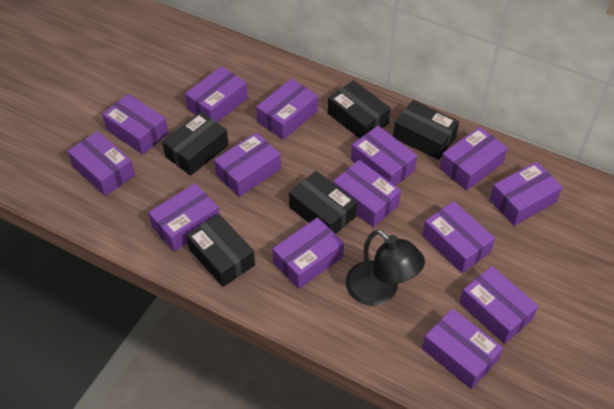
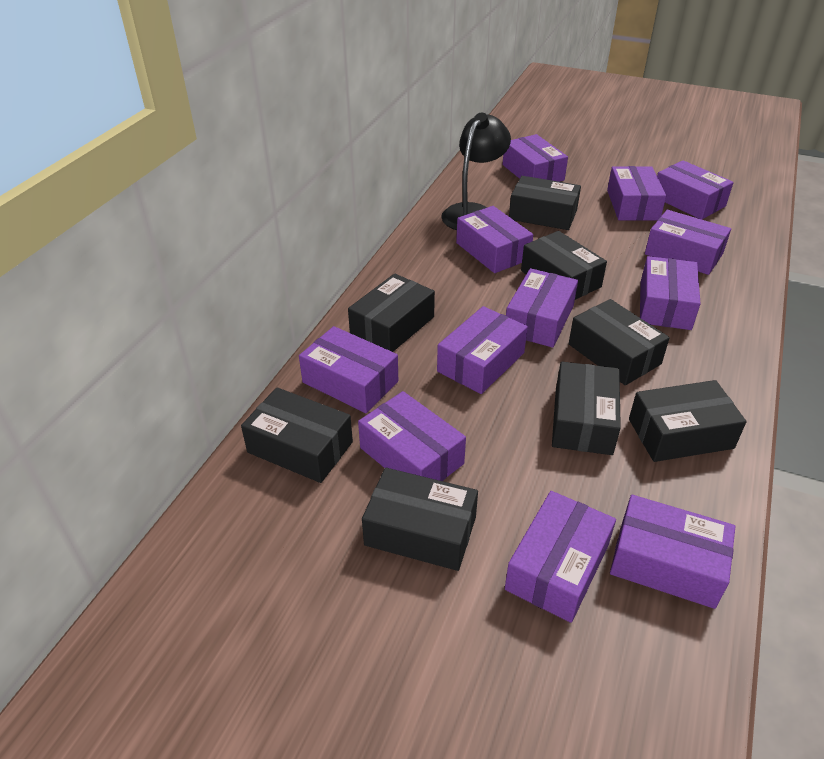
black box: 5 -> 8
purple box: 14 -> 12

